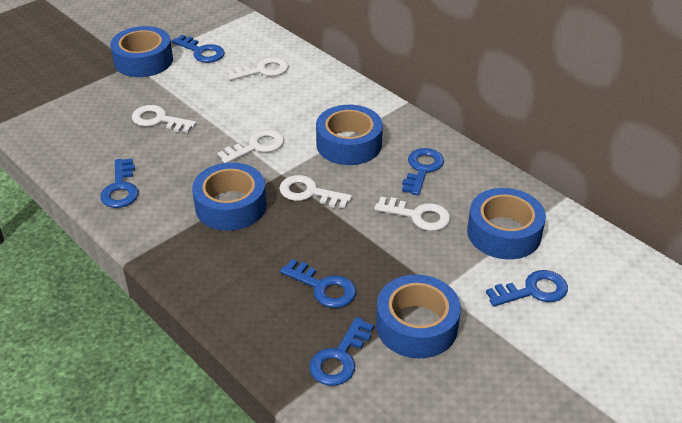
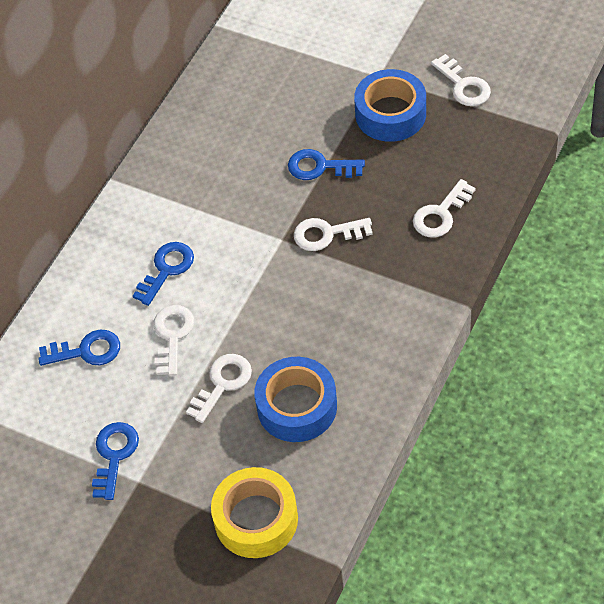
blue key: 6 -> 4
blue tape: 5 -> 2
yellow tape: 0 -> 1

